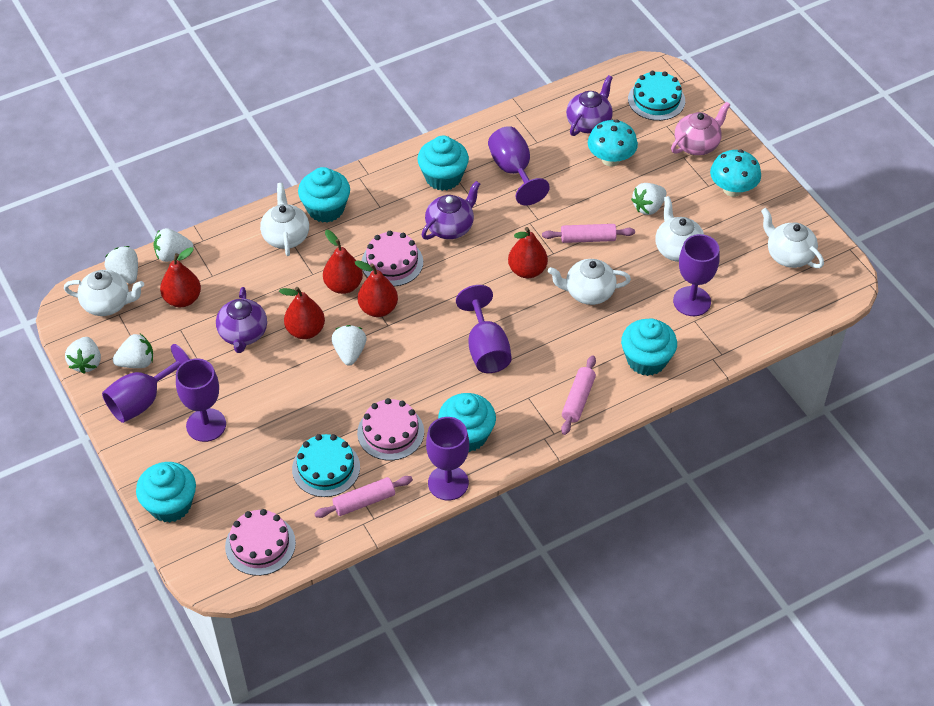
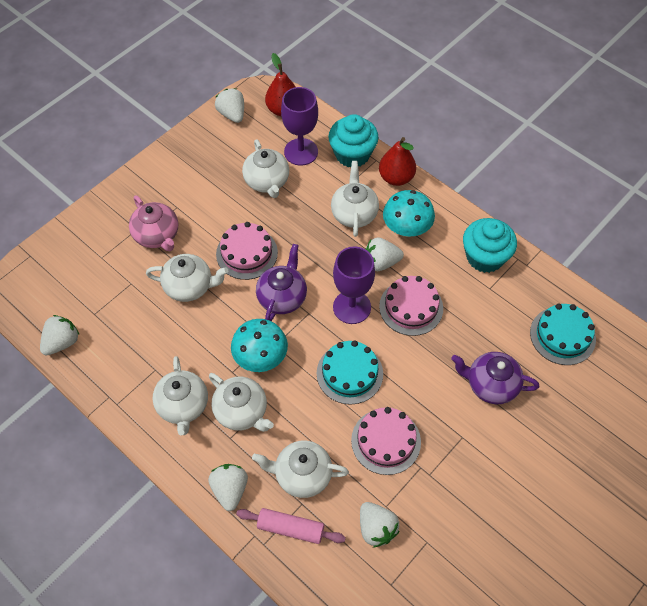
pink rolling pin: 3 -> 1
purple goblet: 6 -> 2
purple teapot: 3 -> 2
red pear: 5 -> 2
turquoise cupcake: 5 -> 2
white strawberry: 6 -> 5
white teapot: 5 -> 6

